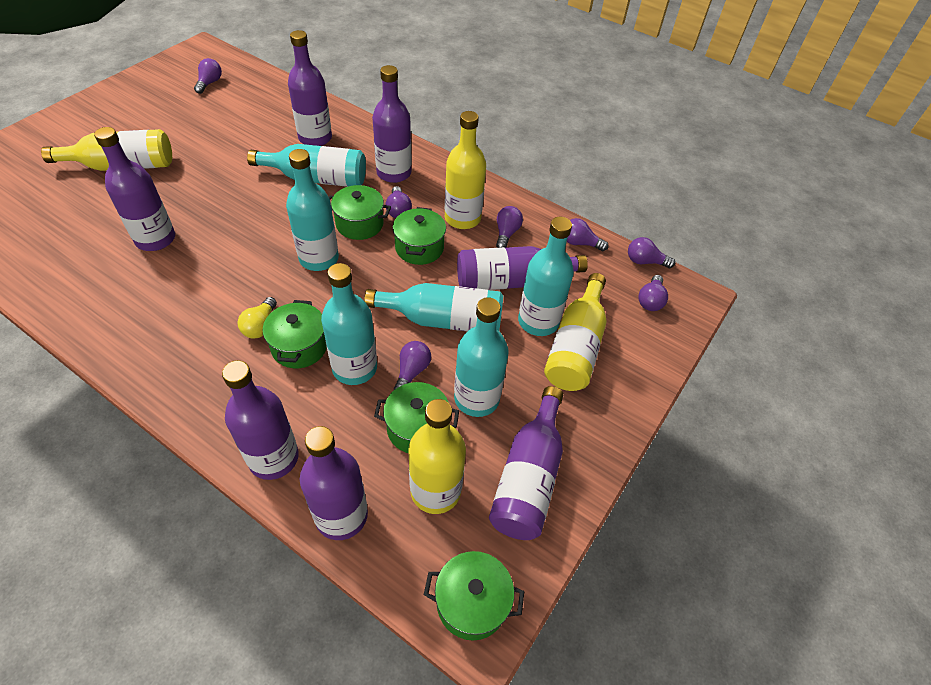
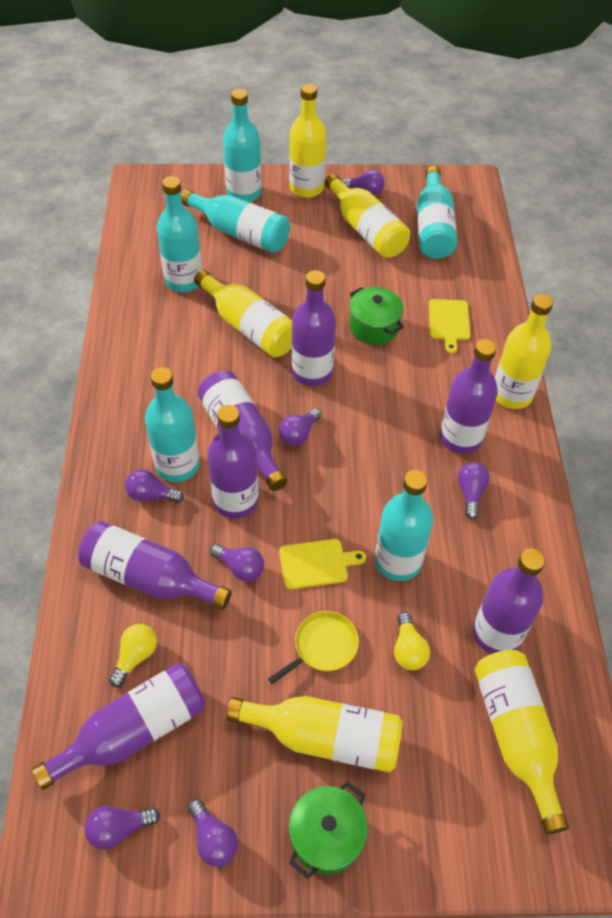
green pot: 5 -> 2
yellow bottle: 4 -> 6
yellow cutting board: 0 -> 2
yellow light bulb: 1 -> 2
yellow pan: 0 -> 1

